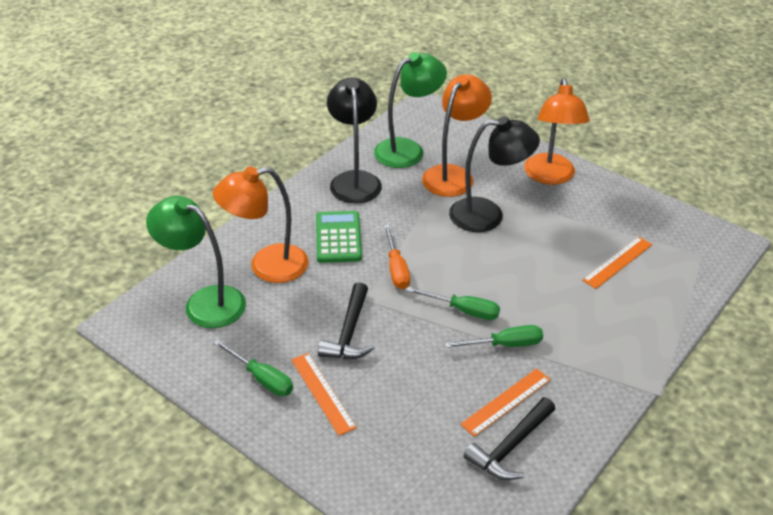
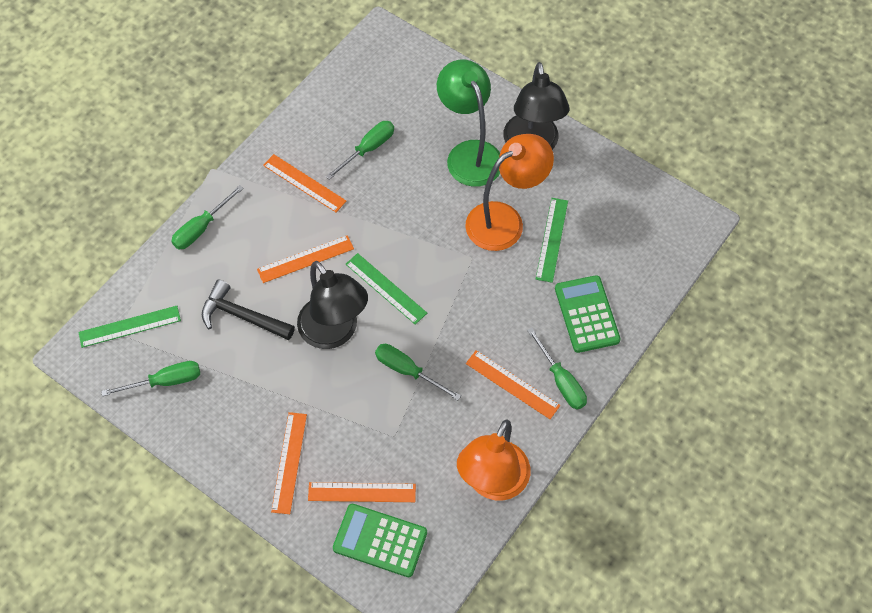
black hammer: 2 -> 1
green calculator: 1 -> 2
green lamp: 2 -> 1
green ruler: 0 -> 3
green screwdriver: 3 -> 5
orange lamp: 3 -> 2
orange ruler: 3 -> 5
orange screwdriver: 1 -> 0

